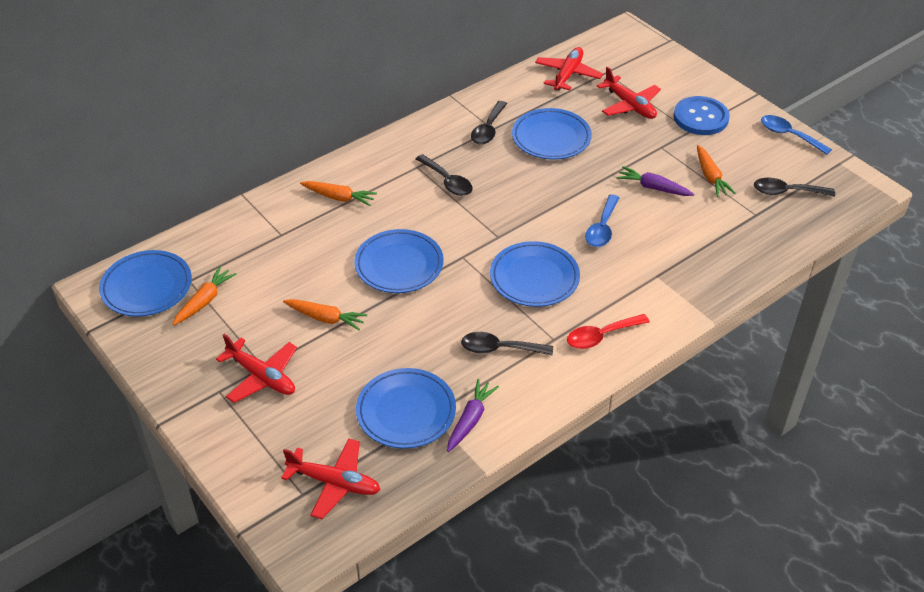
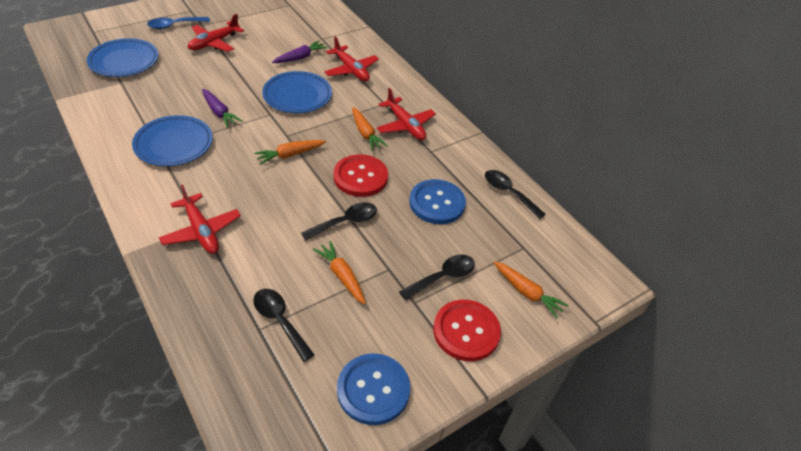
blue button: 1 -> 2
blue plate: 5 -> 3
blue spoon: 2 -> 1
red button: 0 -> 2
red spoon: 1 -> 0

